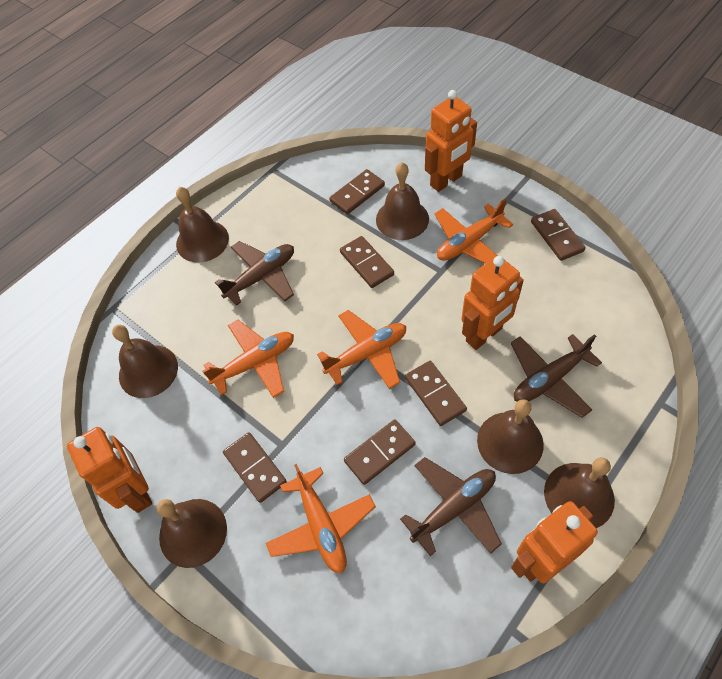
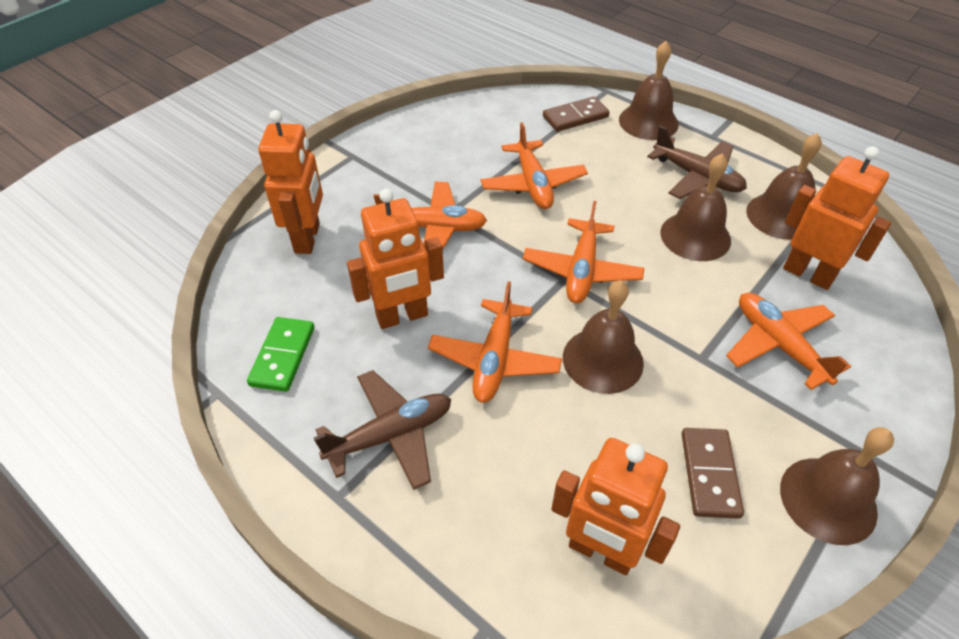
brown bell: 6 -> 5
brown domino: 6 -> 2
brown plane: 3 -> 2
green domino: 0 -> 1
orange plane: 4 -> 5

